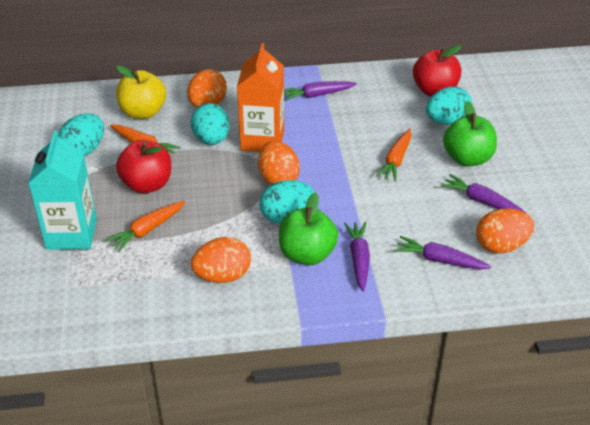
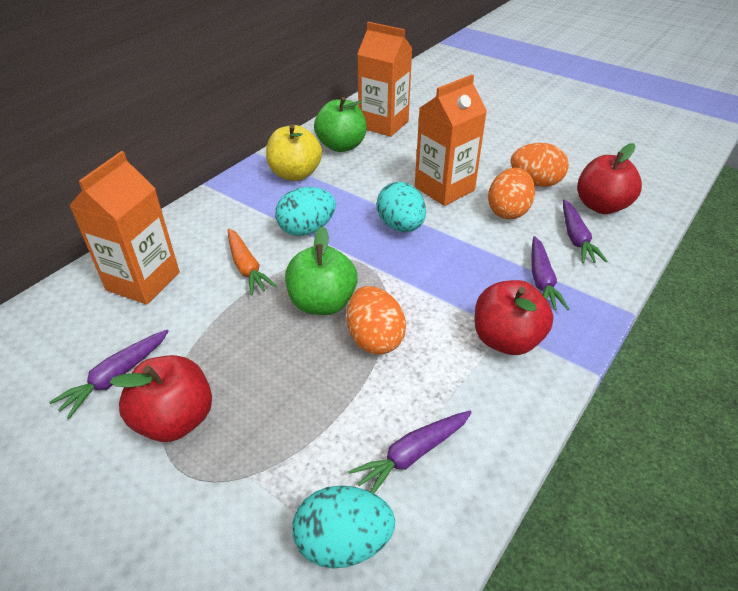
orange carrot: 3 -> 1
orange carton: 1 -> 3
orange egg: 4 -> 3
red apple: 2 -> 3
turquoise carton: 1 -> 0
turquoise egg: 4 -> 3

